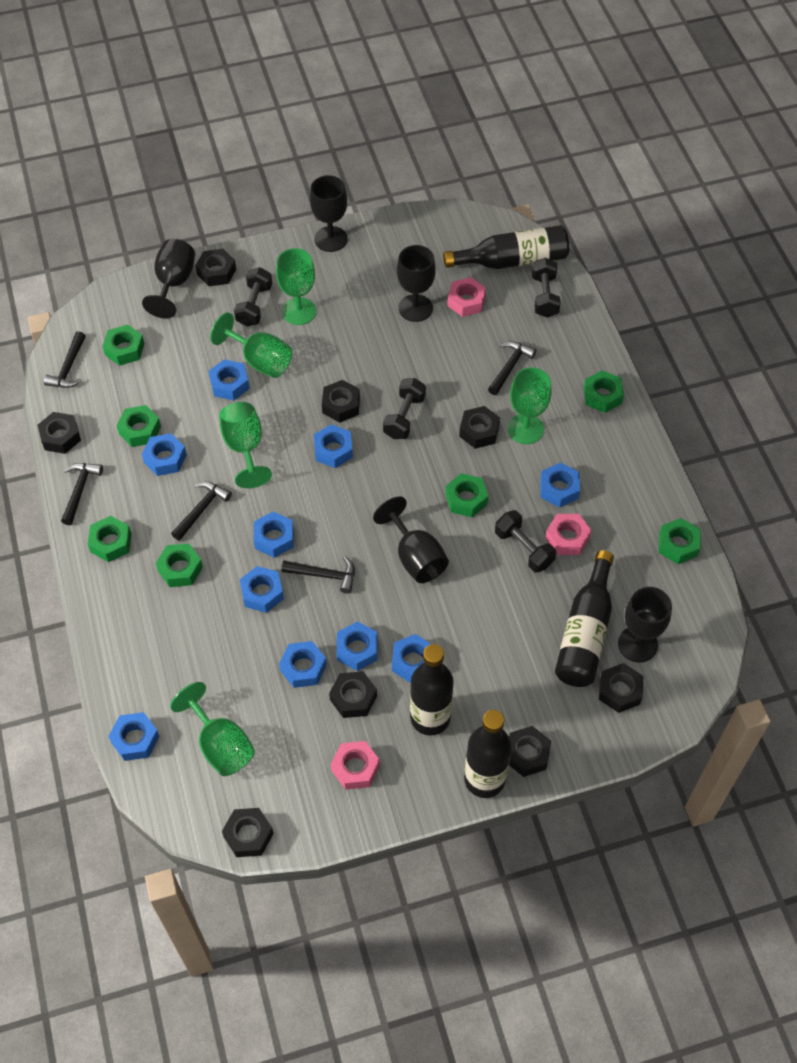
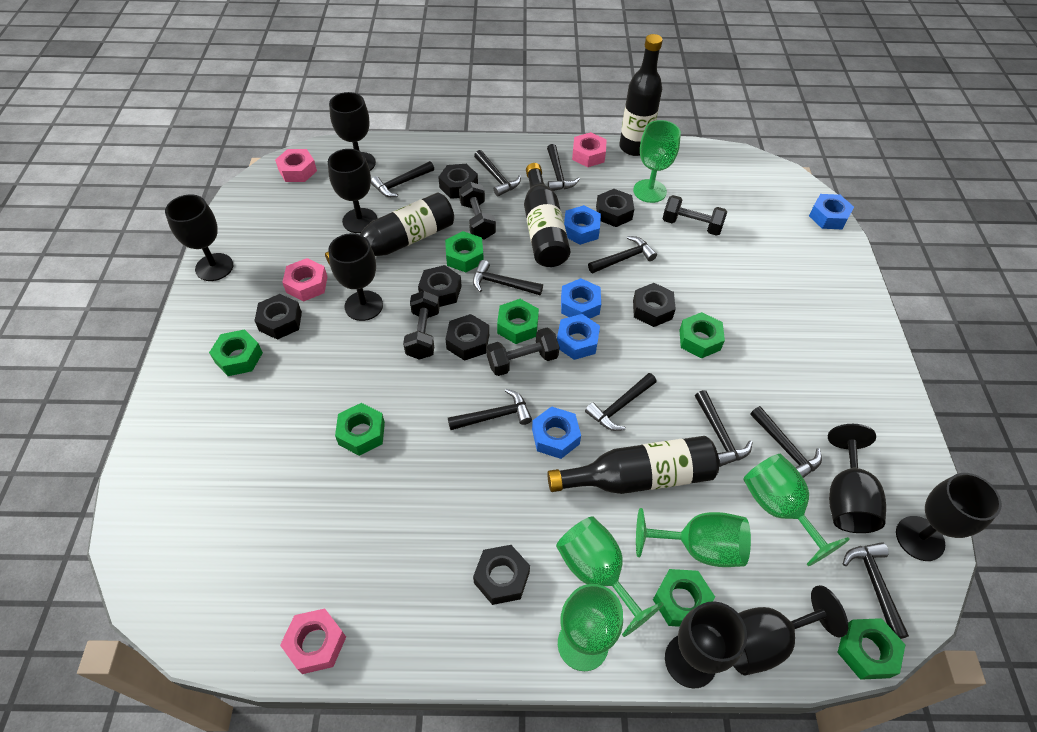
black goblet: 5 -> 8
black hammer: 5 -> 10
black nut: 8 -> 7
blue nut: 10 -> 5
pink nut: 3 -> 4

